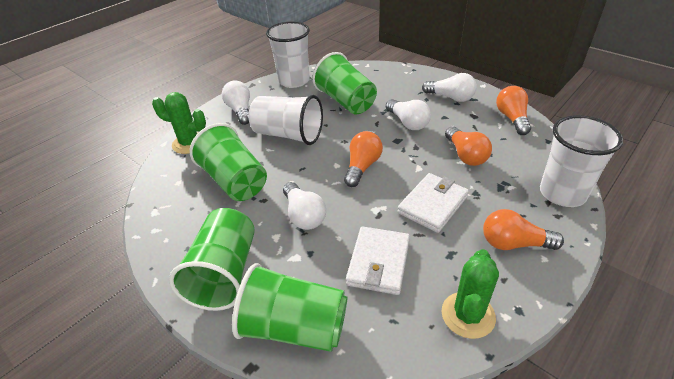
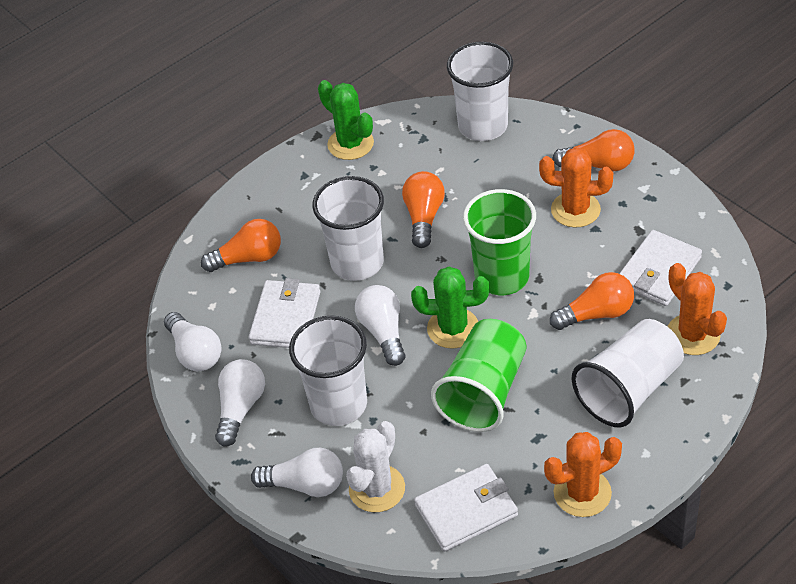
green cup: 4 -> 2
orange cactus: 0 -> 3
white cactus: 0 -> 1
white cup: 3 -> 4
white wallet: 2 -> 3

